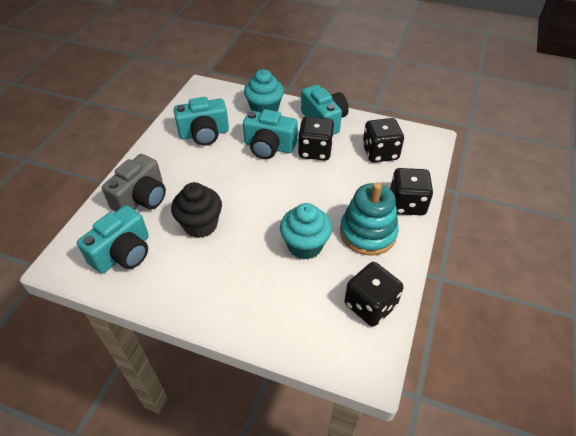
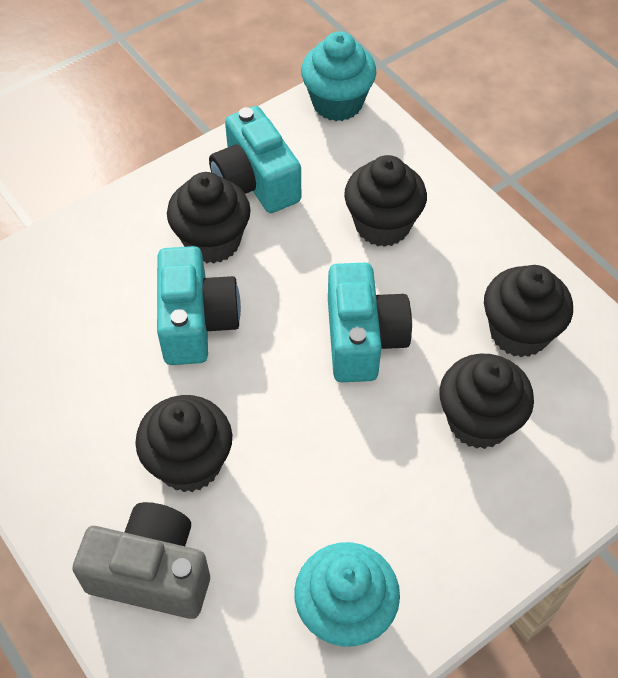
black cupcake: 1 -> 5
black dice: 4 -> 0
turquoise camera: 4 -> 3
turquoise stacking toy: 1 -> 0

